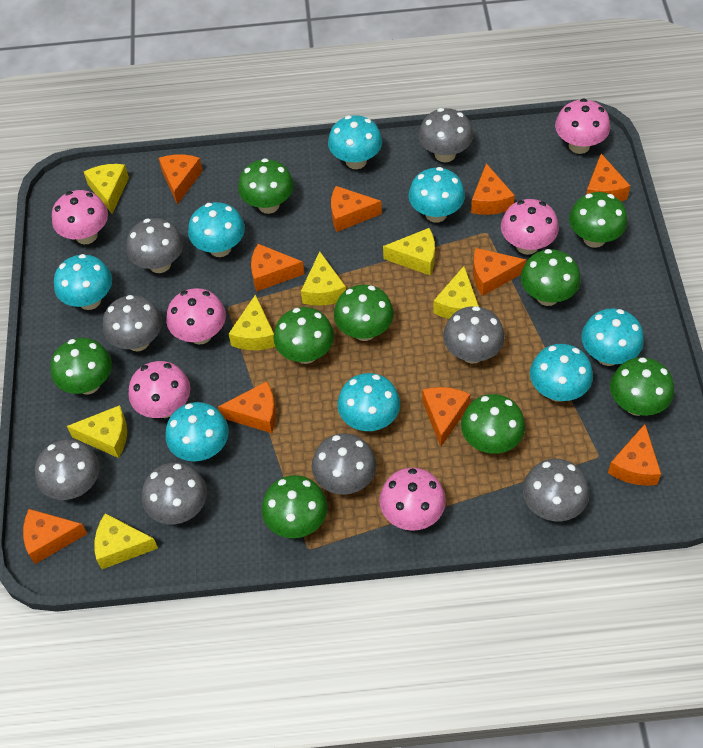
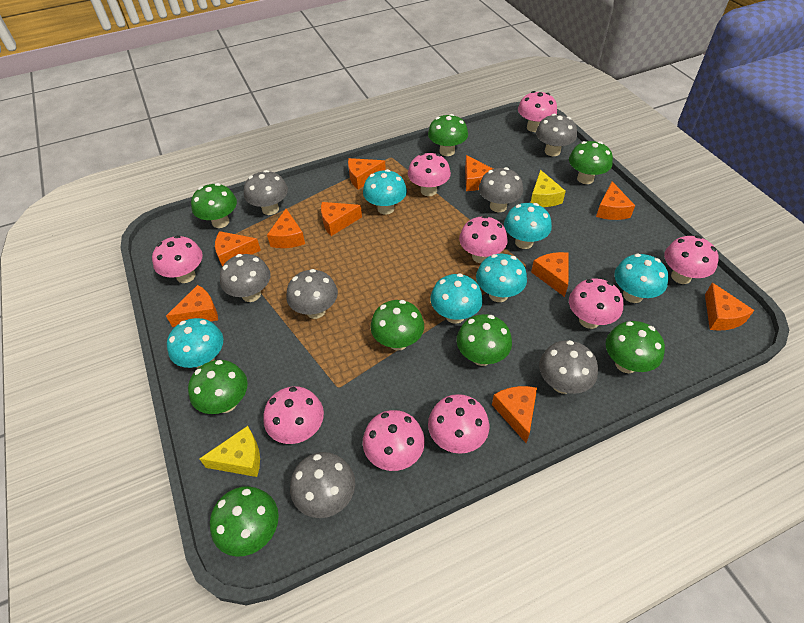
green mushroom: 9 -> 8
grey mushroom: 8 -> 7
pink mushroom: 6 -> 9
turquoise mushroom: 8 -> 6
yellow cheese: 7 -> 2

